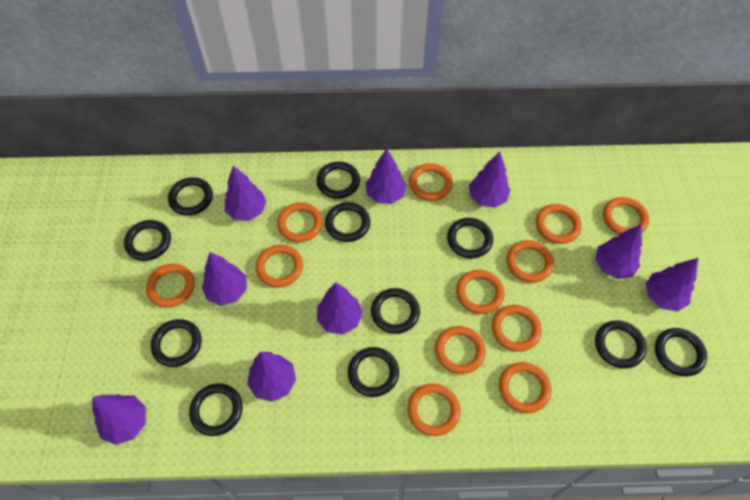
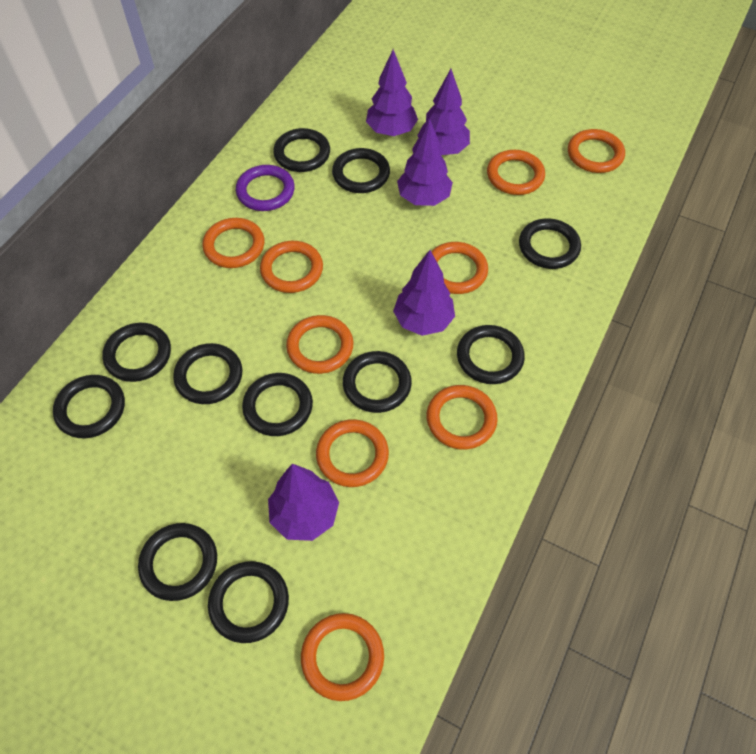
orange ring: 12 -> 9
purple ring: 0 -> 1
purple tree: 9 -> 5

